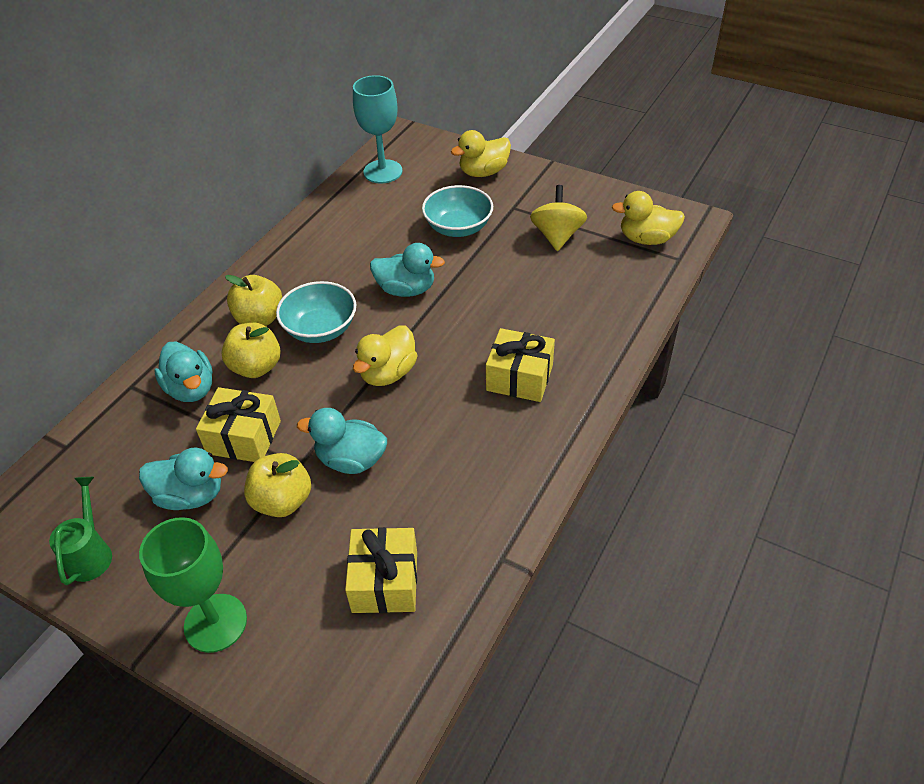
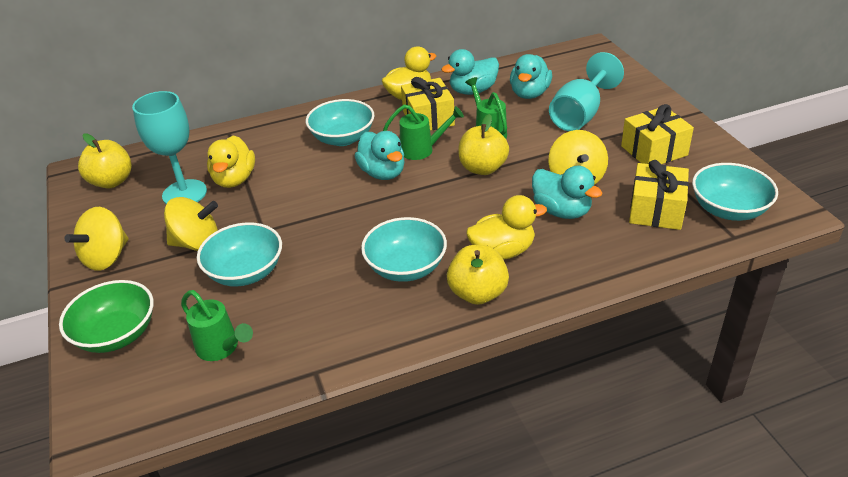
green bowl: 0 -> 1
green goblet: 1 -> 0
green watering can: 1 -> 3
turquoise bowl: 2 -> 4
turquoise goblet: 1 -> 2
yellow spinning top: 1 -> 3

